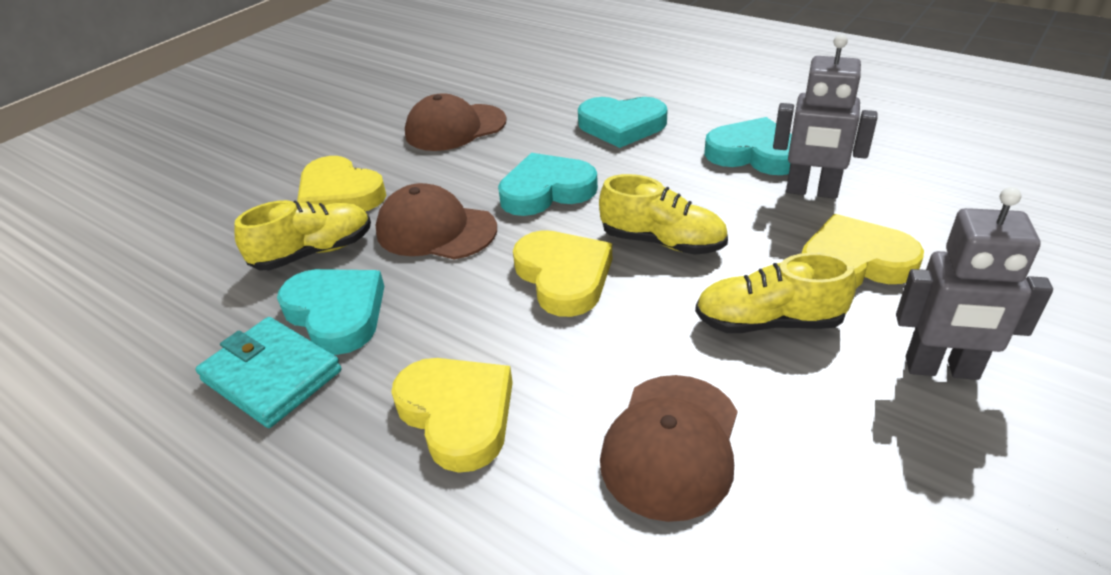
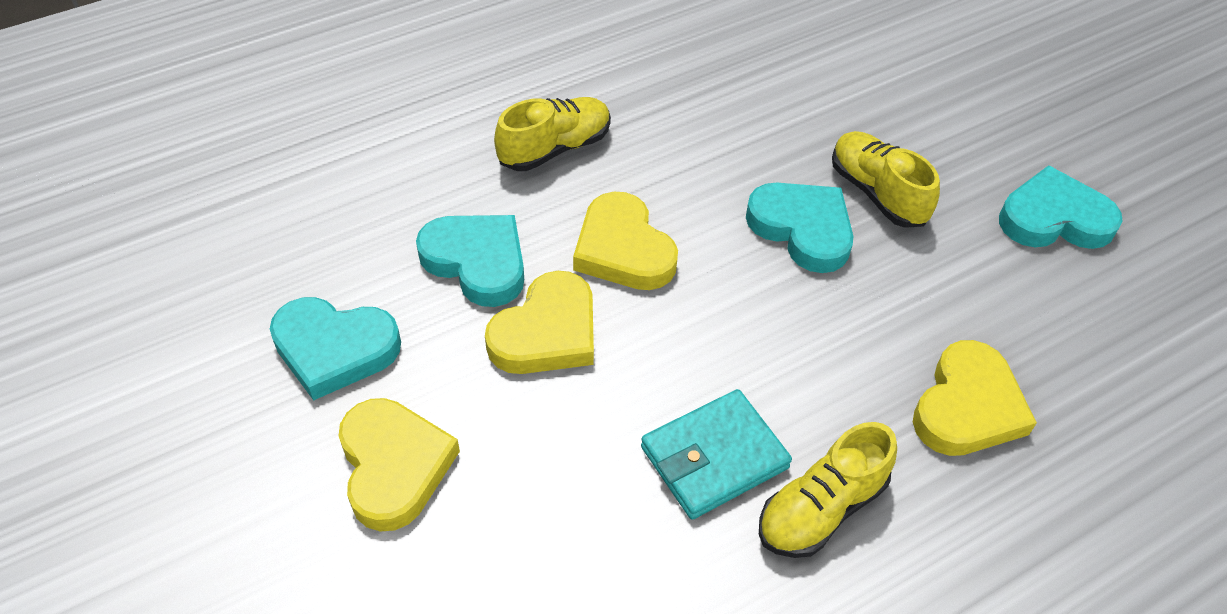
brown cap: 3 -> 0
grey robot: 2 -> 0

